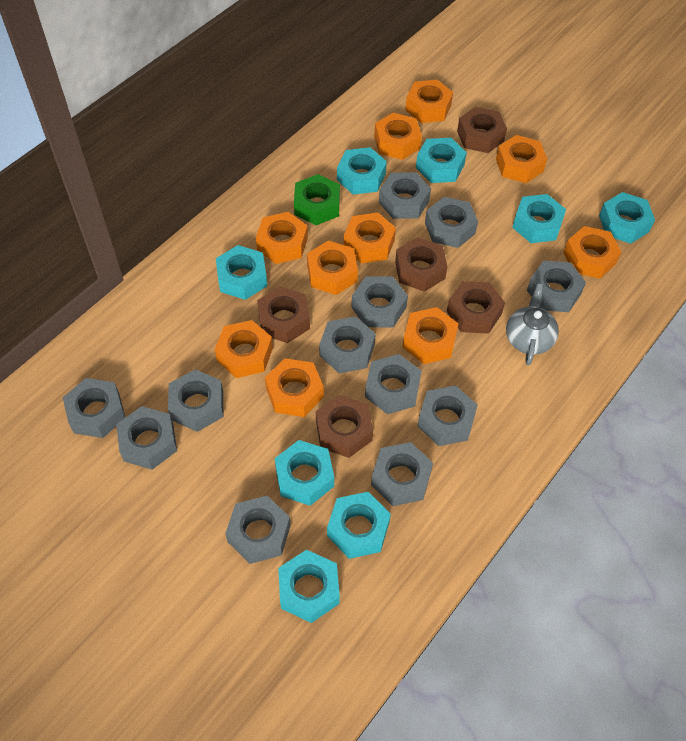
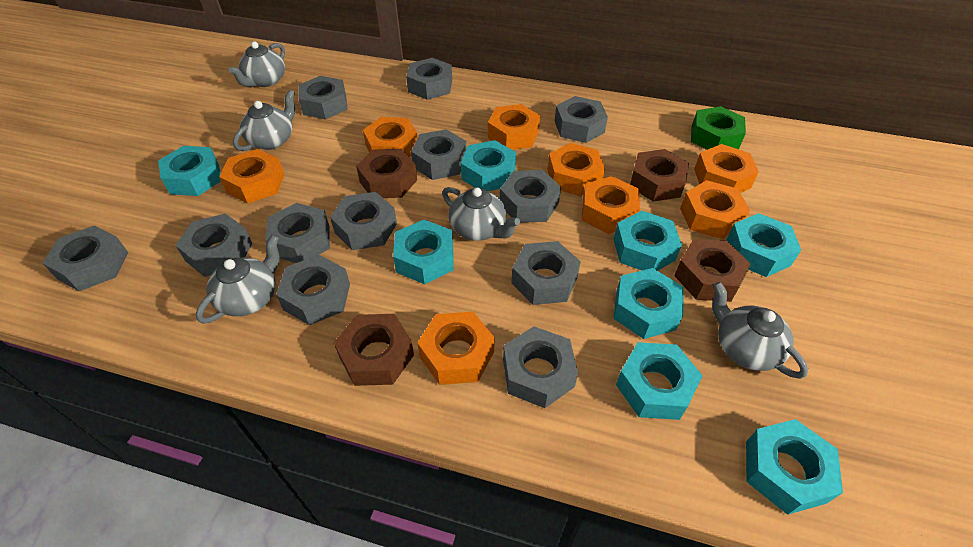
brown nut: 5 -> 4
grey teapot: 1 -> 5
orange nut: 10 -> 8

